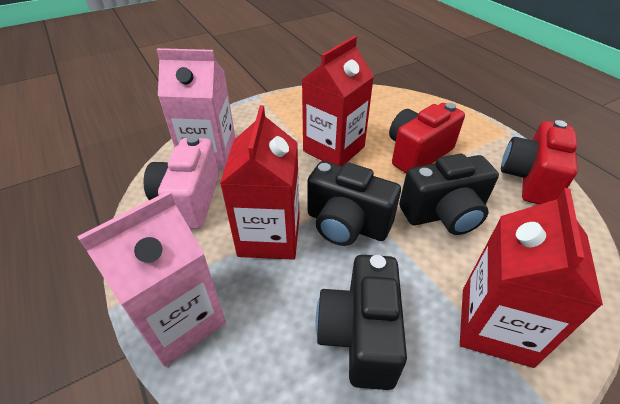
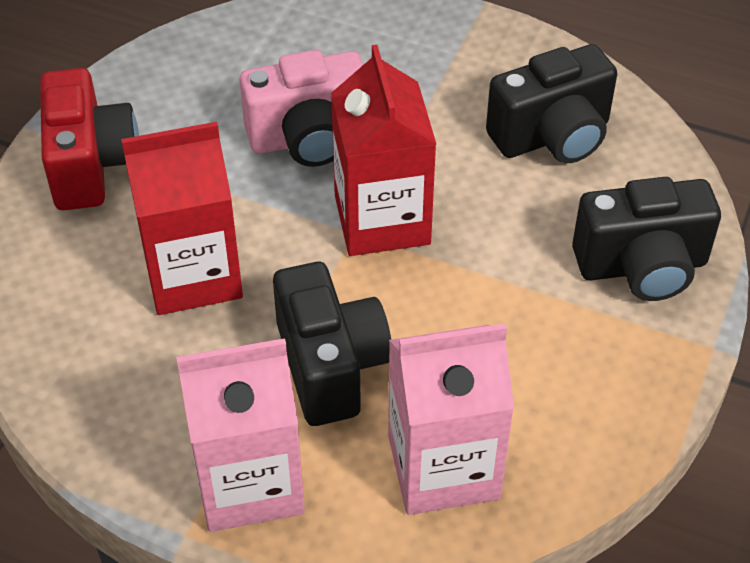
red camera: 2 -> 1
red carton: 3 -> 2

